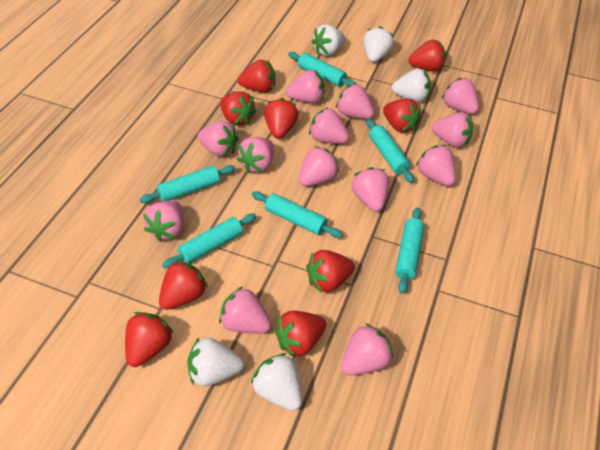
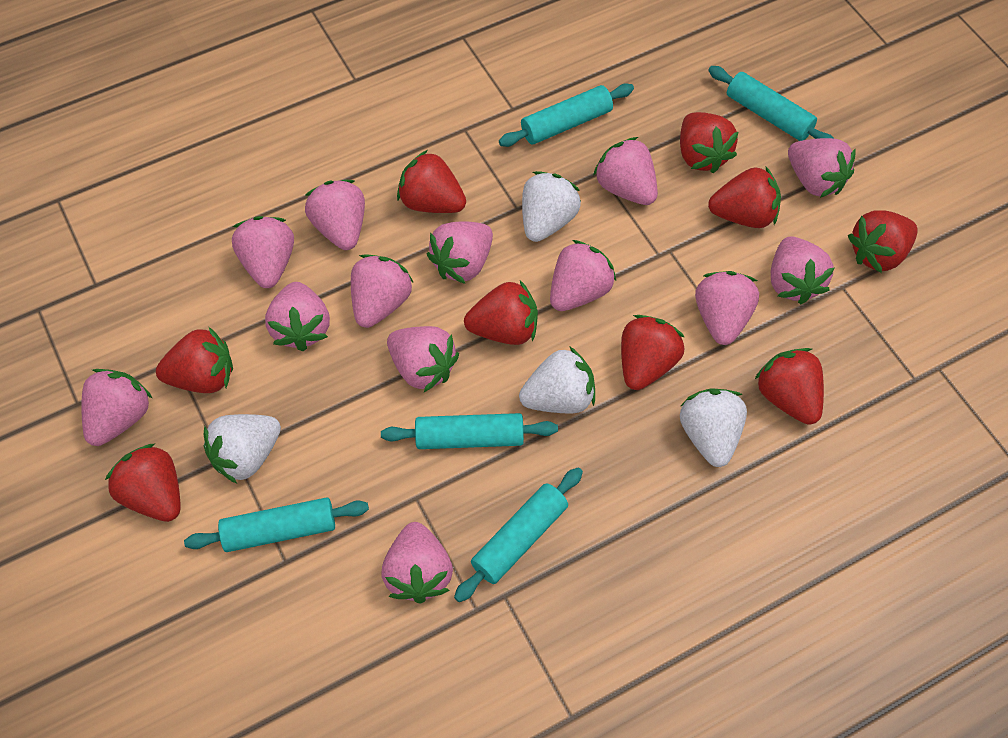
turquoise rolling pin: 6 -> 5
white strawberry: 5 -> 4

